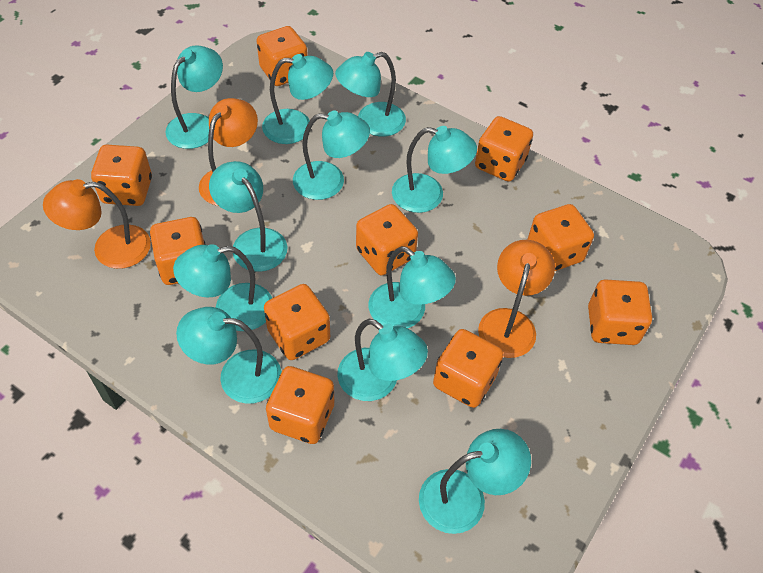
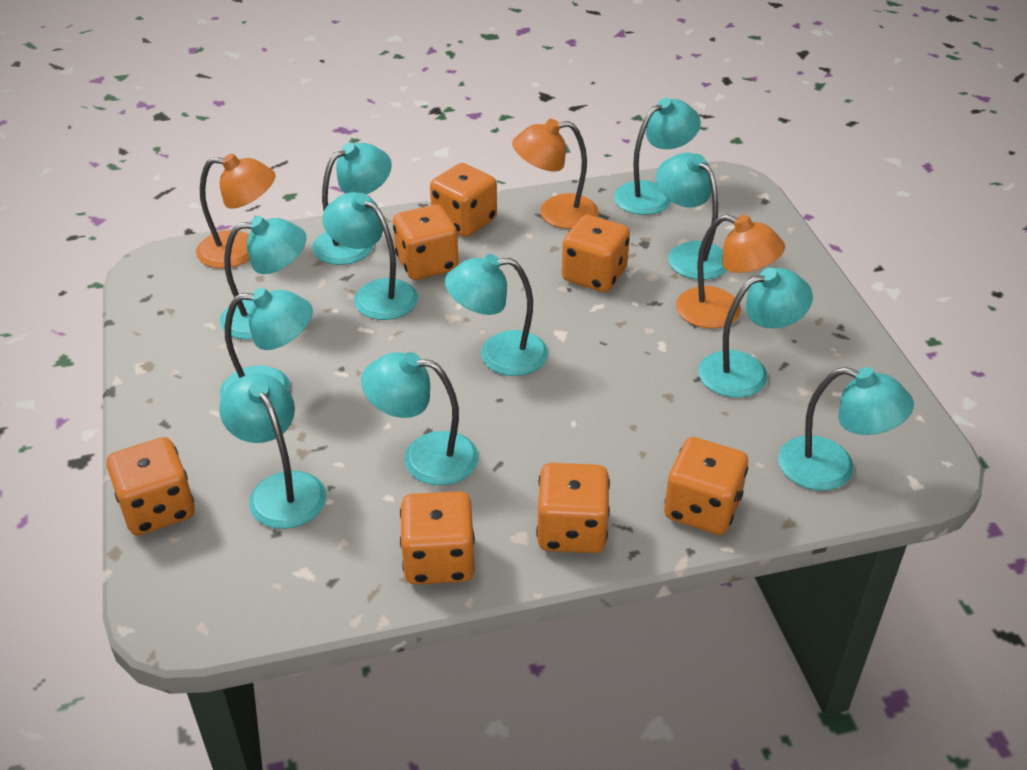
orange dice: 10 -> 7

